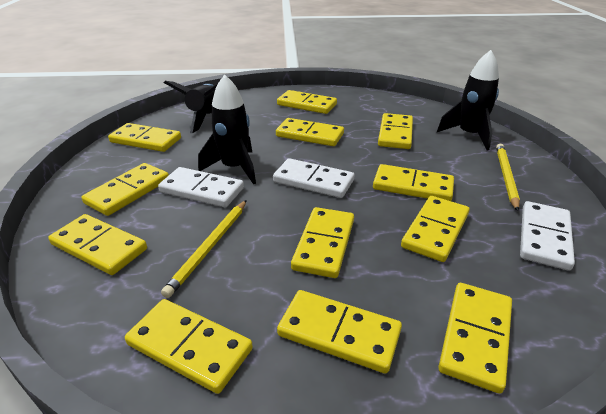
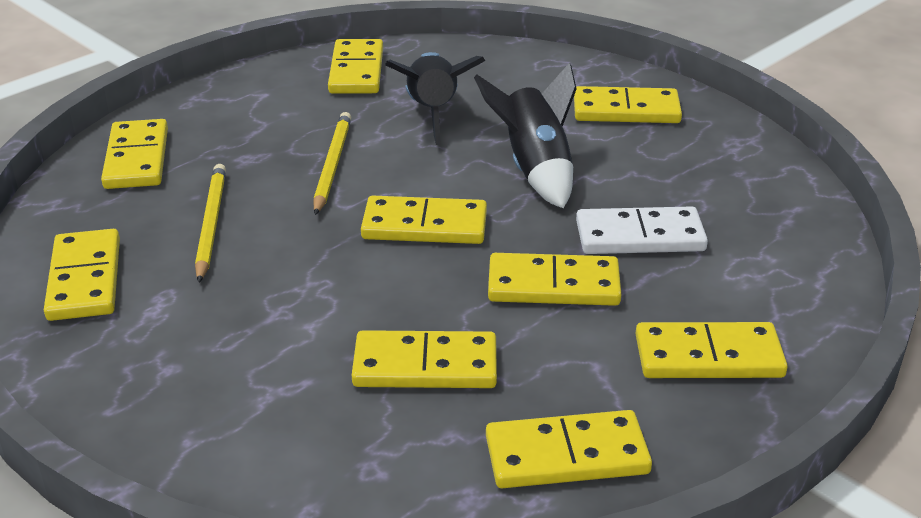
black rocket: 3 -> 2
white domino: 3 -> 1
yellow domino: 12 -> 9

